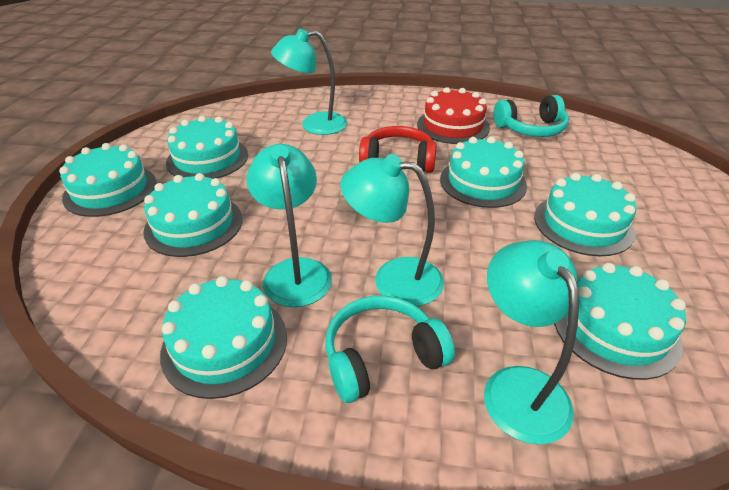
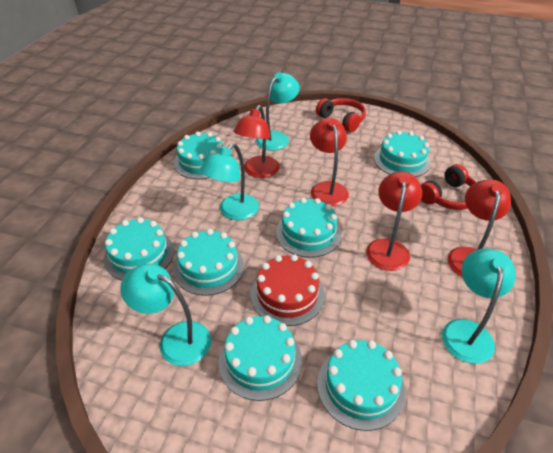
red headphones: 1 -> 2
red lamp: 0 -> 4
turquoise headphones: 2 -> 0

